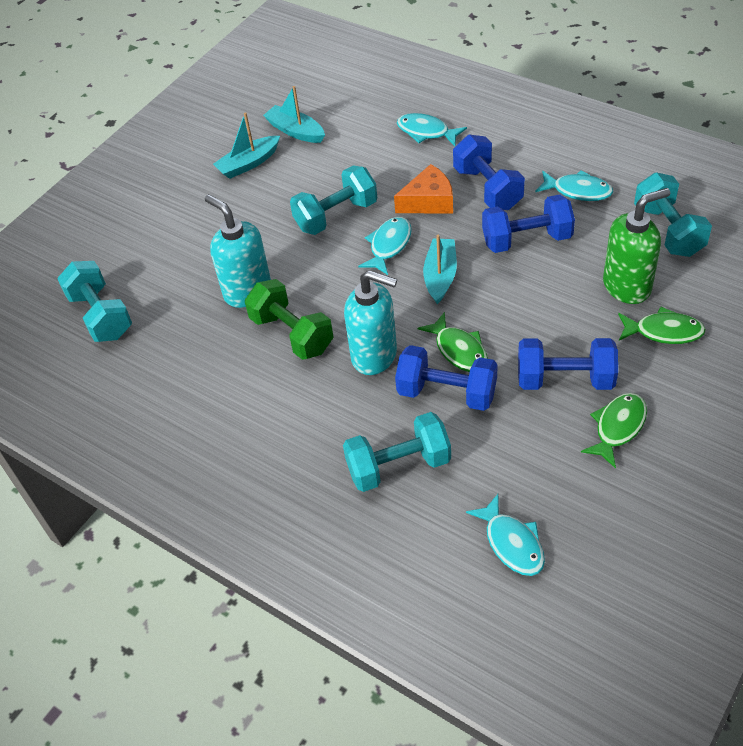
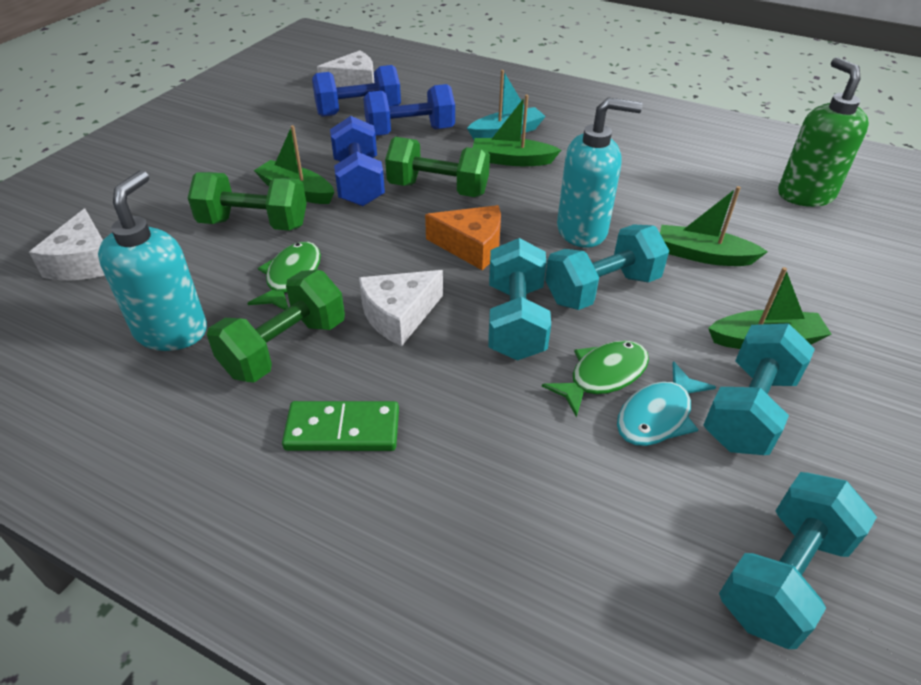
blue dumbbell: 4 -> 3
green boat: 0 -> 4
green domino: 0 -> 1
green dumbbell: 1 -> 3
green fish: 3 -> 2
turquoise boat: 3 -> 1
turquoise fish: 4 -> 1
white cheese: 0 -> 3

